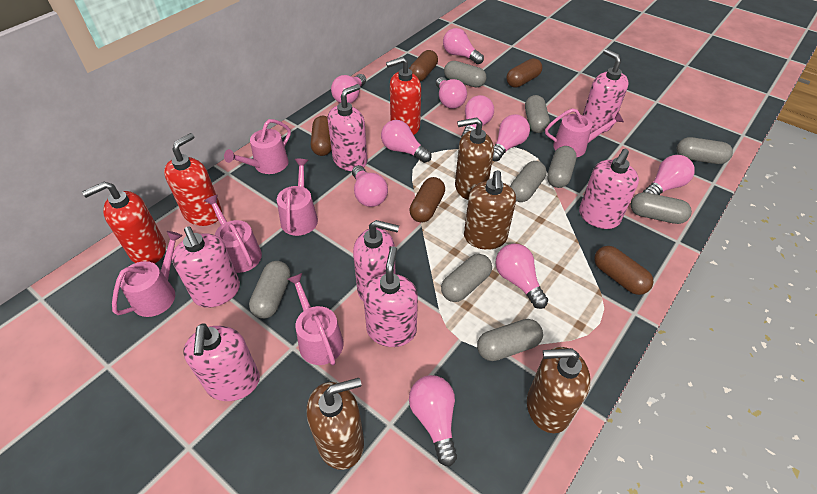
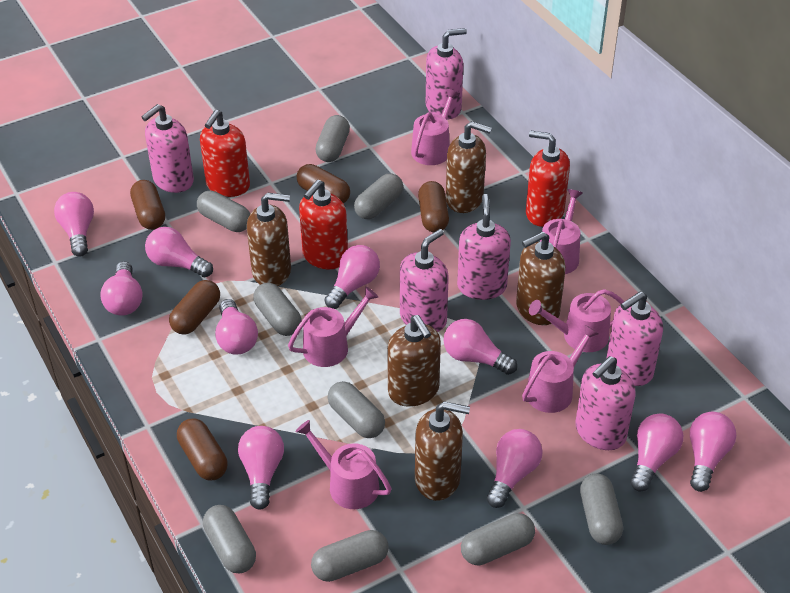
brown soap dispenser: 4 -> 5
pink soap dispenser: 7 -> 6

